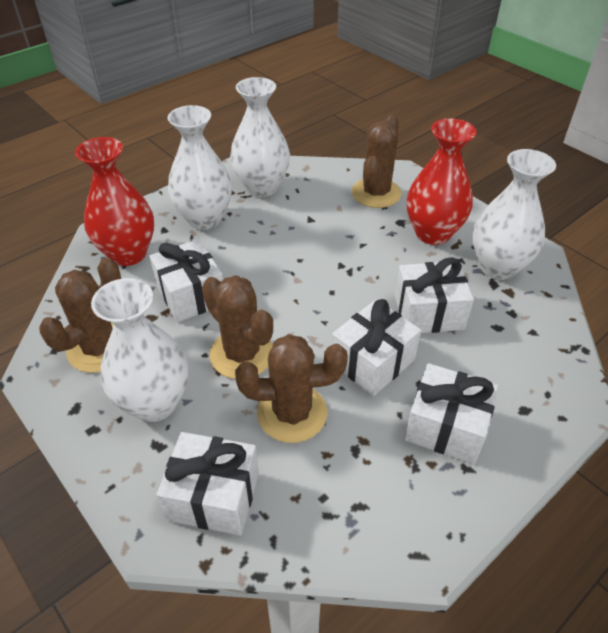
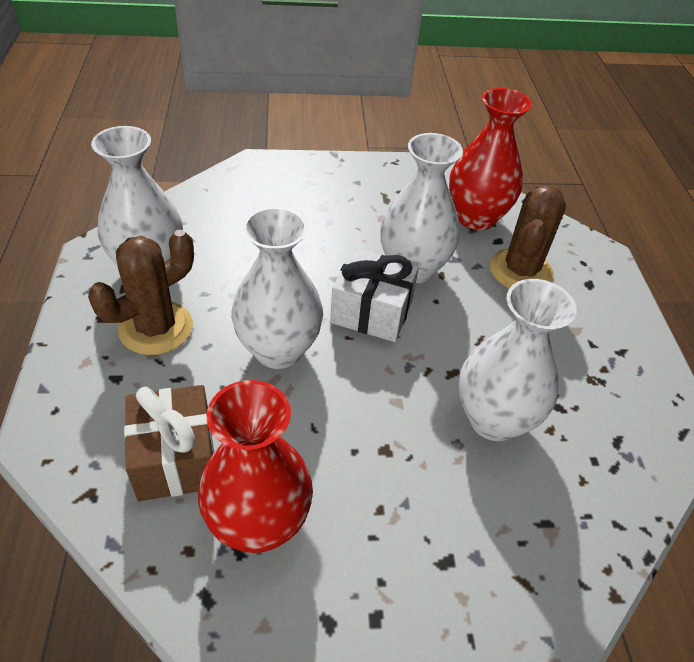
brown cactus: 4 -> 2
brown gift: 0 -> 1
white gift: 5 -> 1

